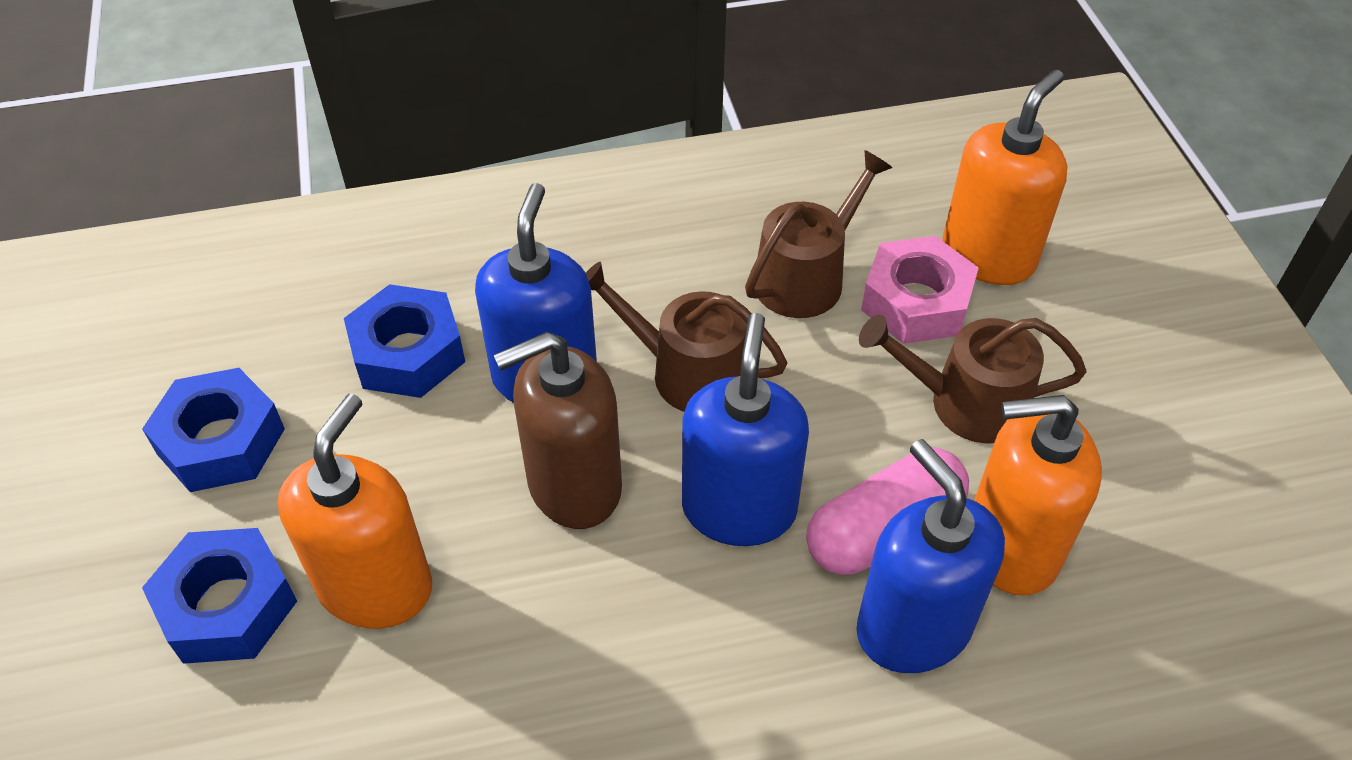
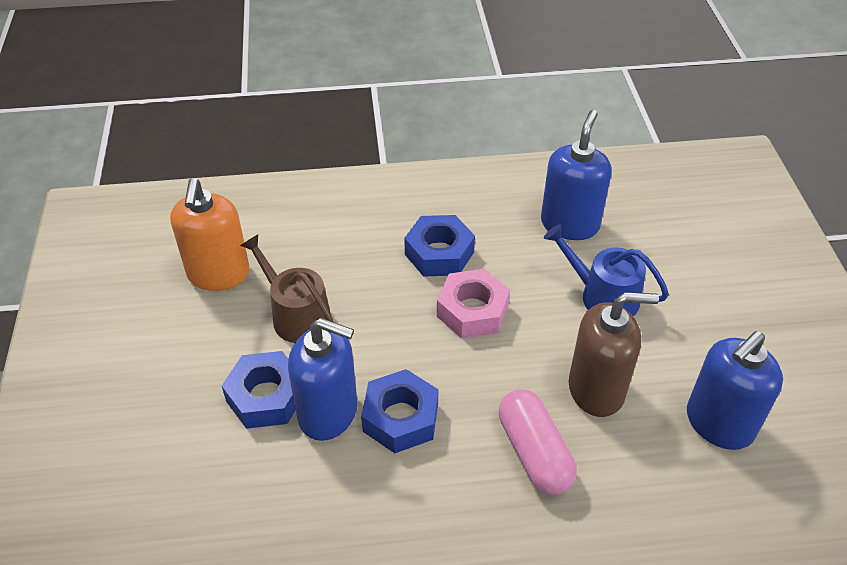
blue watering can: 0 -> 1
brown watering can: 3 -> 1
orange soap dispenser: 3 -> 1

